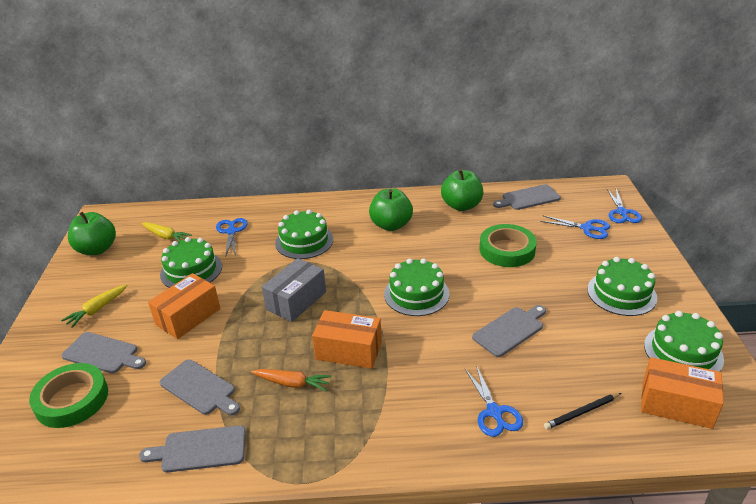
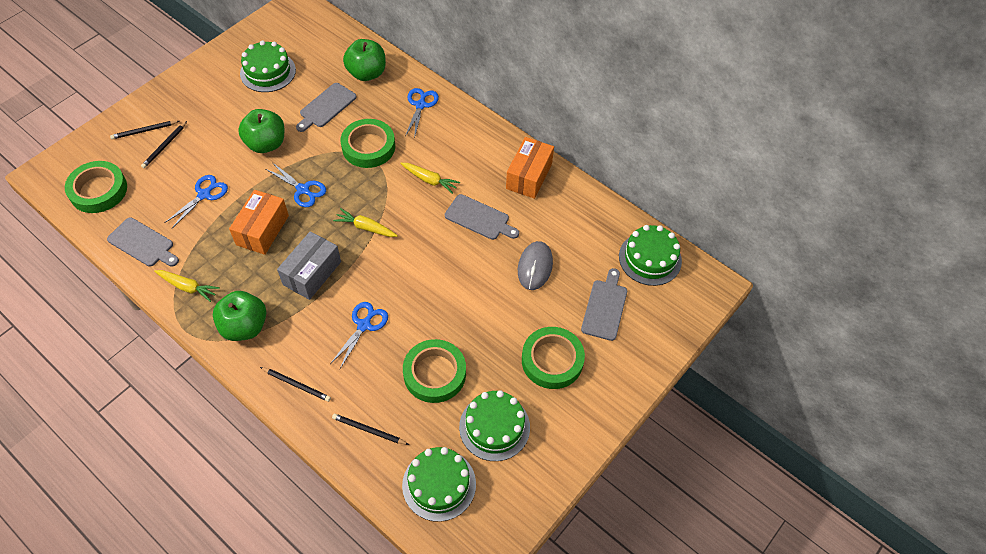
black pencil: 1 -> 4
green cake: 5 -> 4
green tape: 2 -> 4
grey cutting board: 5 -> 4
grey mouse: 0 -> 1
orange box: 3 -> 2
orange carrot: 1 -> 0
yellow carrot: 2 -> 3

